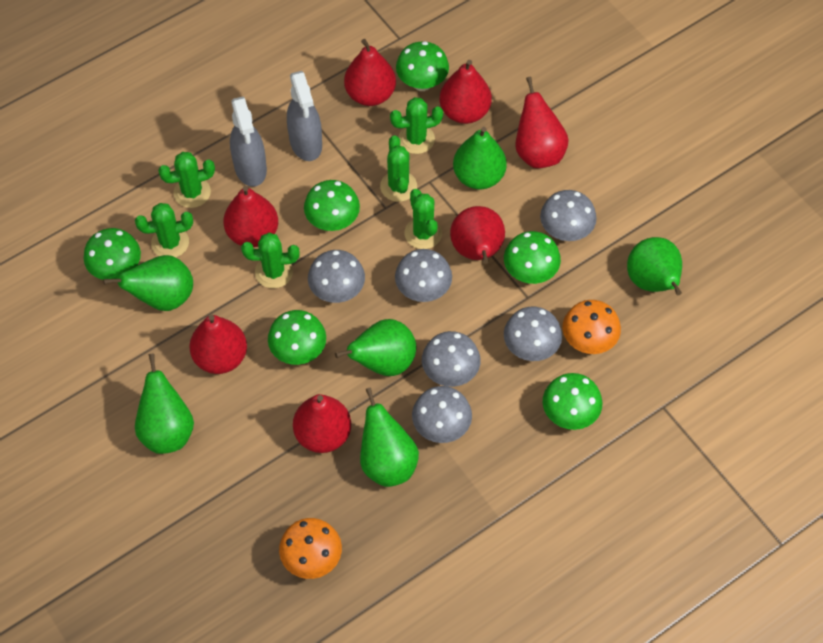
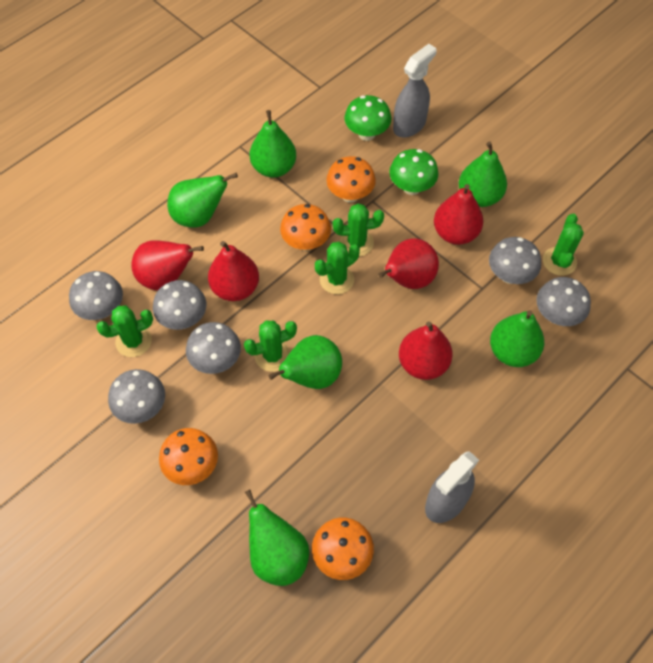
green cactus: 6 -> 5
green mushroom: 6 -> 2
orange mushroom: 2 -> 4
red pear: 7 -> 5

